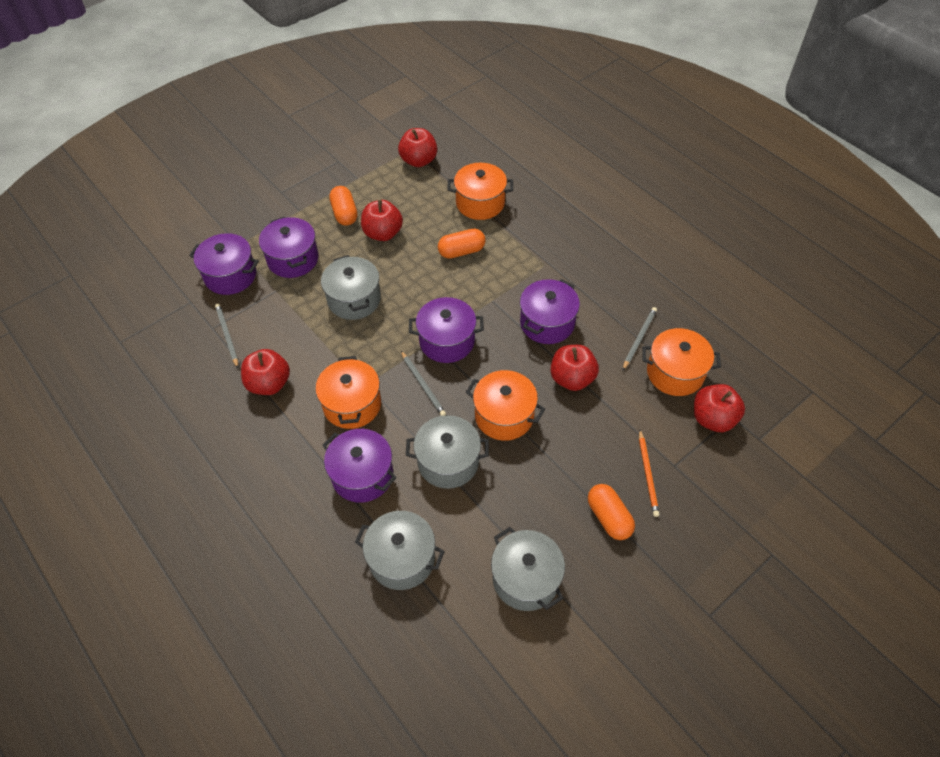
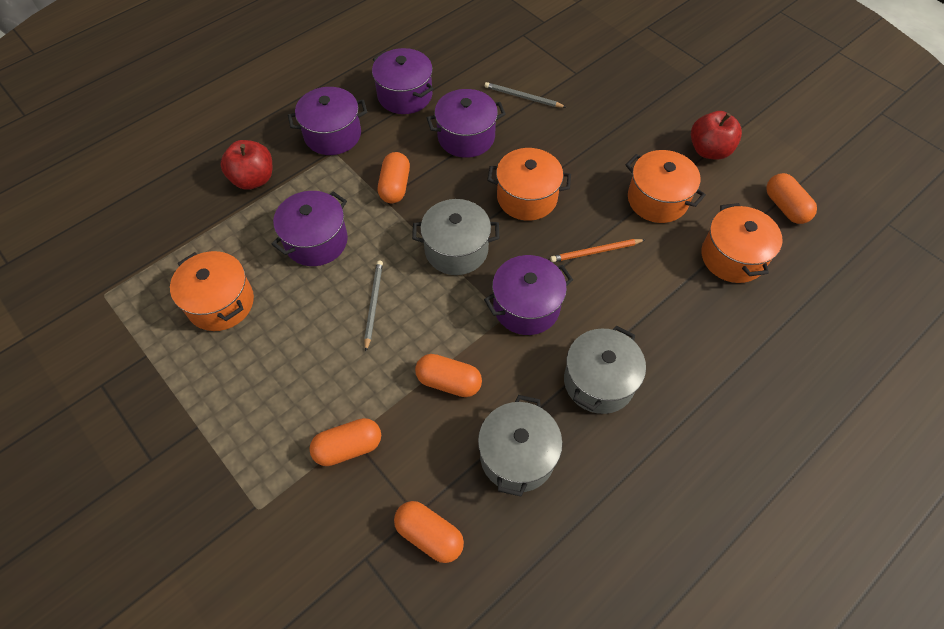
grey pencil: 3 -> 2
grey pot: 4 -> 3
orange capsule: 3 -> 5
red apple: 5 -> 2

